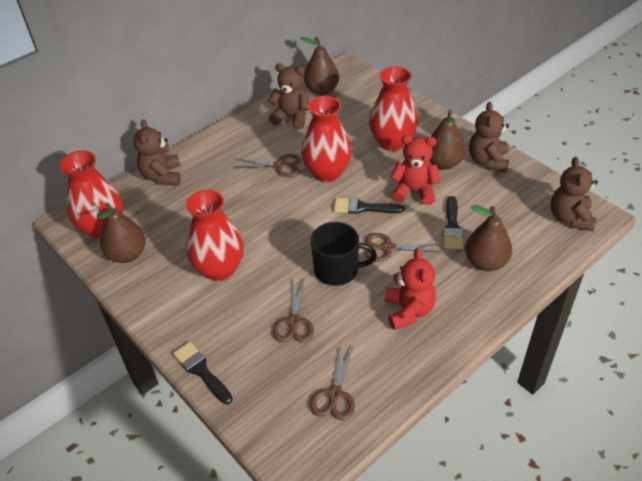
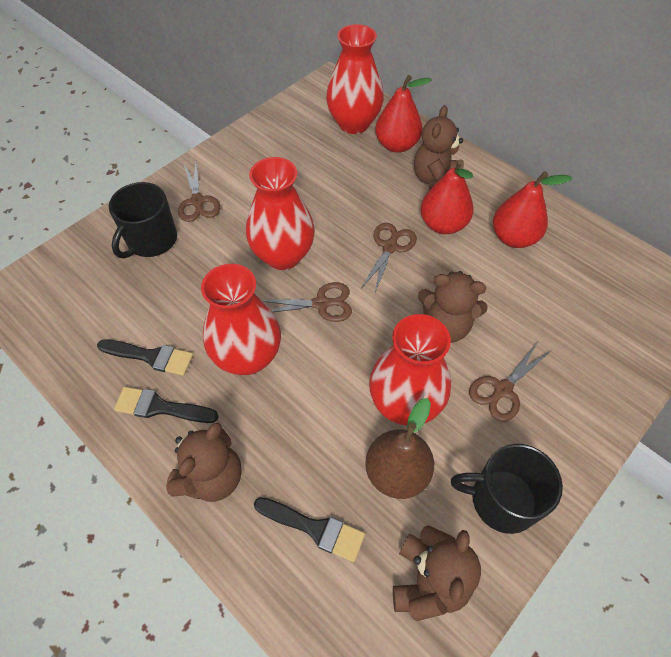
black mug: 1 -> 2
brown pear: 4 -> 1
red pear: 0 -> 3
red teddy bear: 2 -> 0

